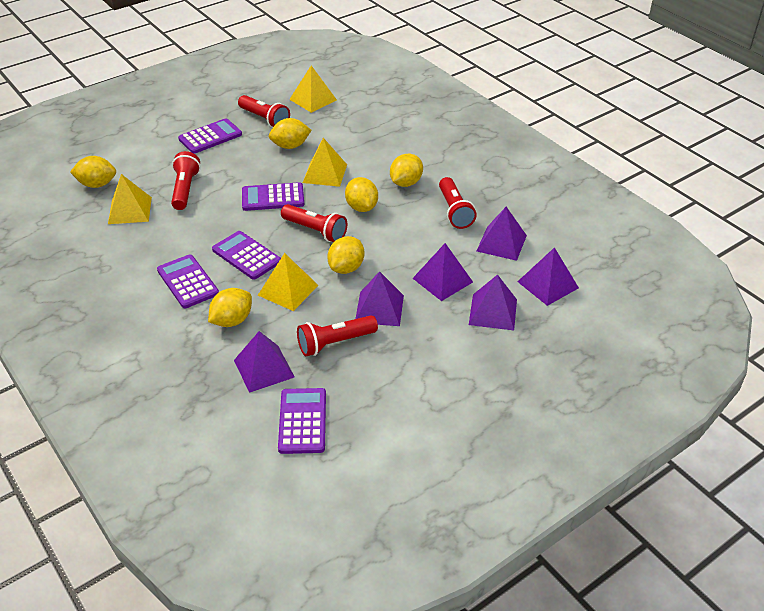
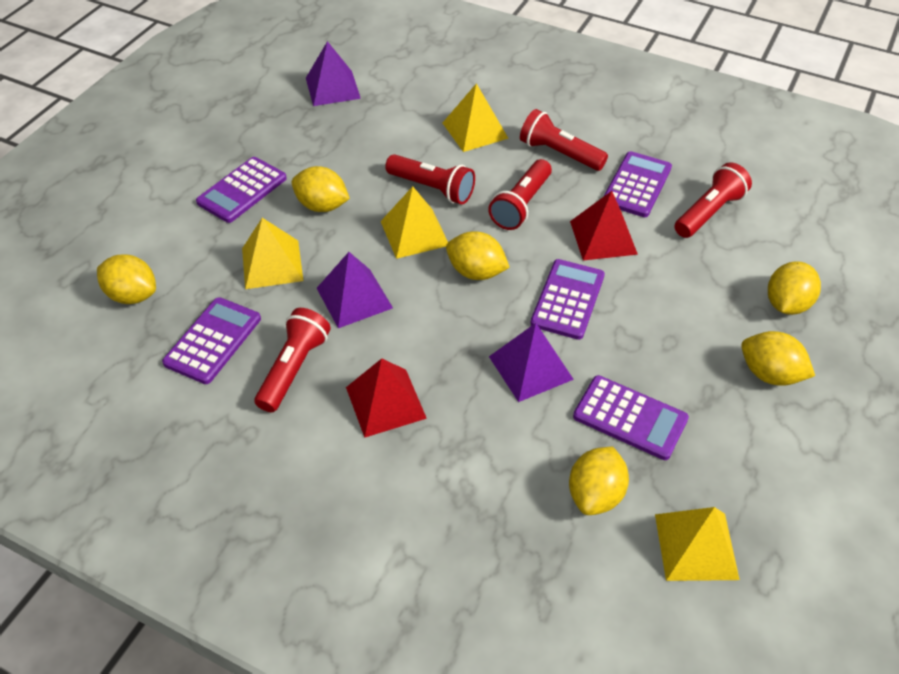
purple pyramid: 6 -> 3
red pyramid: 0 -> 2

